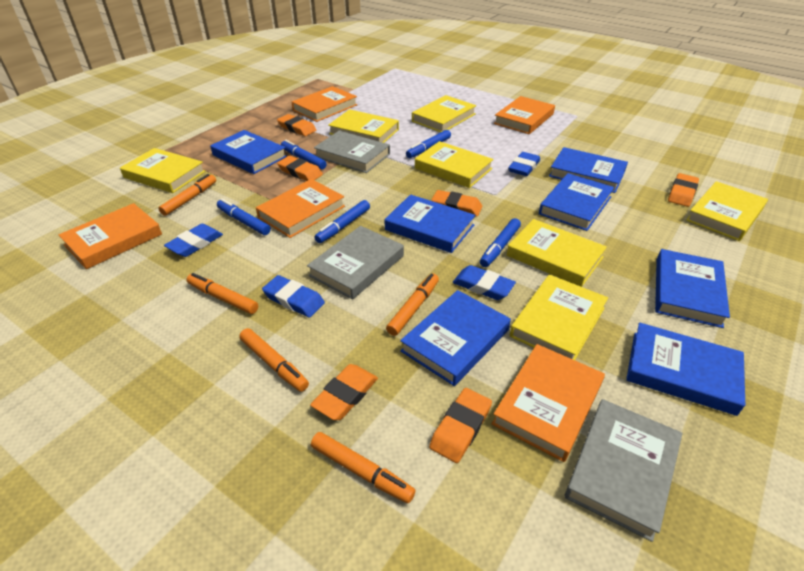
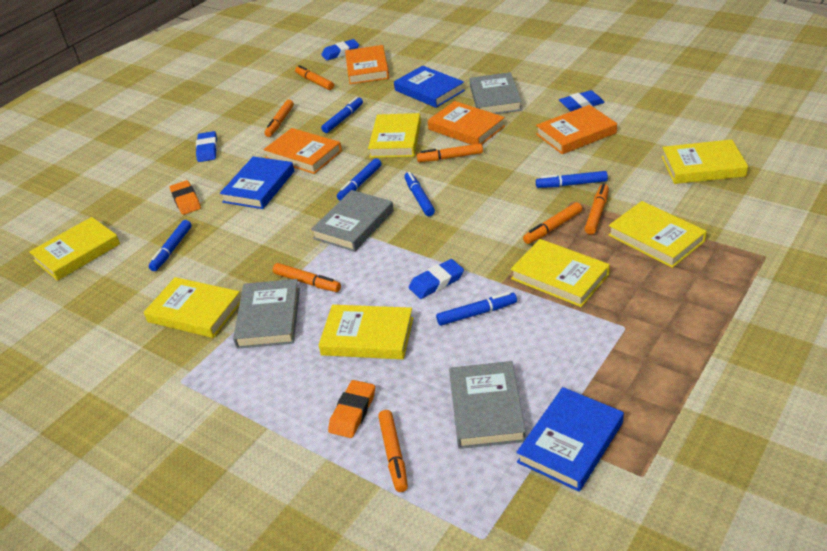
blue book: 7 -> 3
blue marker: 5 -> 6
grey book: 3 -> 4
orange book: 5 -> 4
orange eraser: 6 -> 2
orange marker: 5 -> 7

